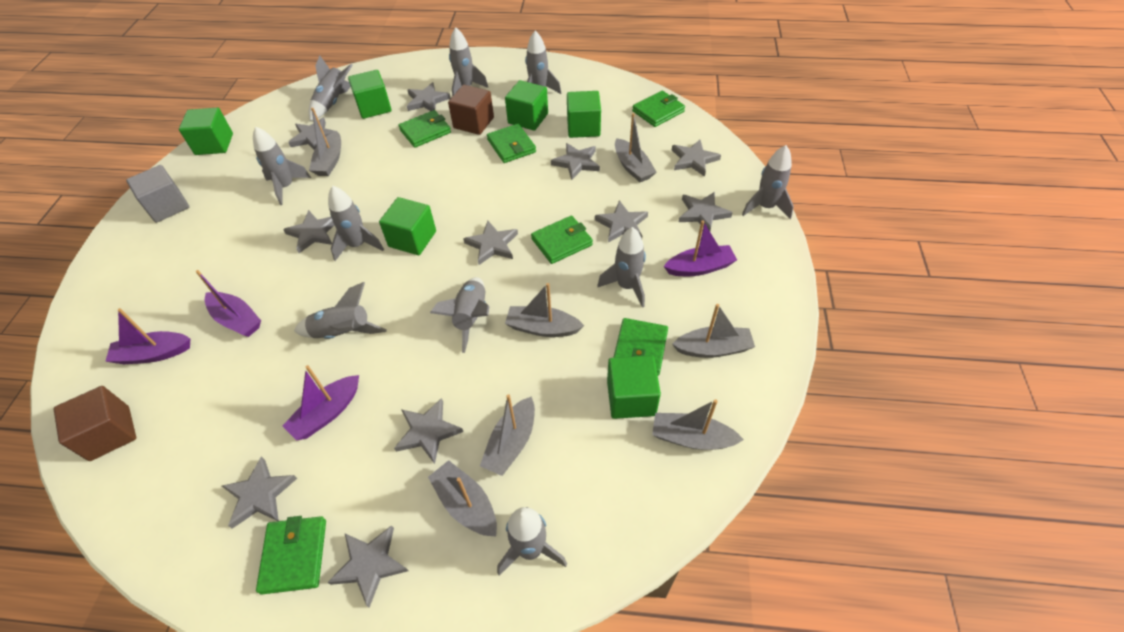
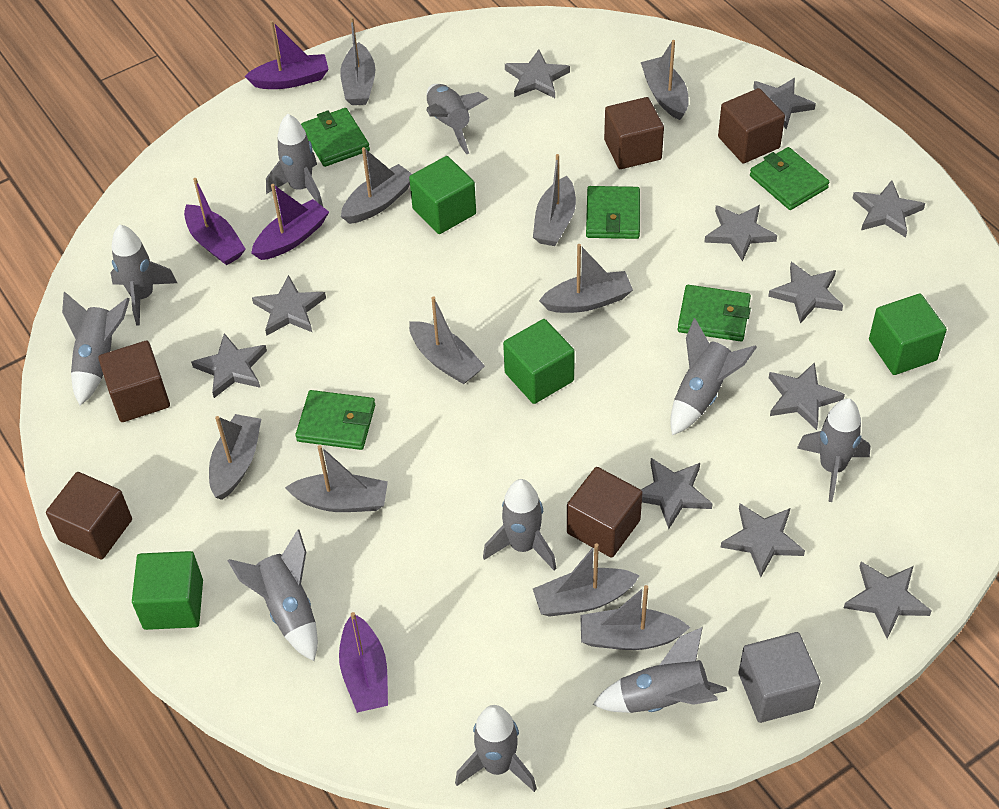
brown cube: 2 -> 5
green cube: 6 -> 4
green wallet: 6 -> 5
grey boat: 7 -> 10

